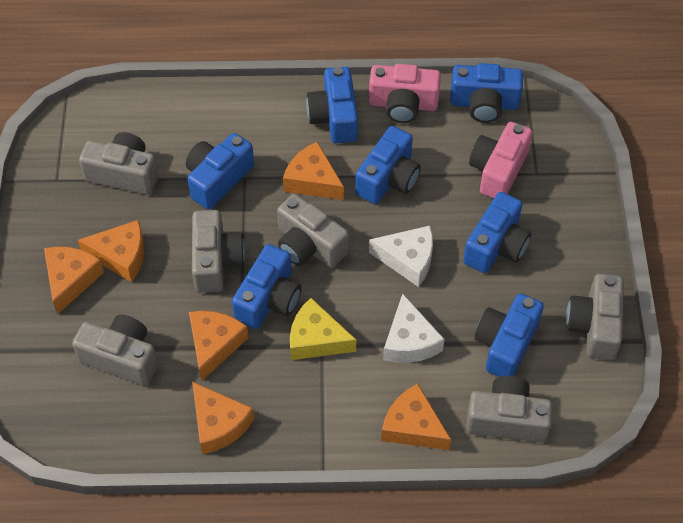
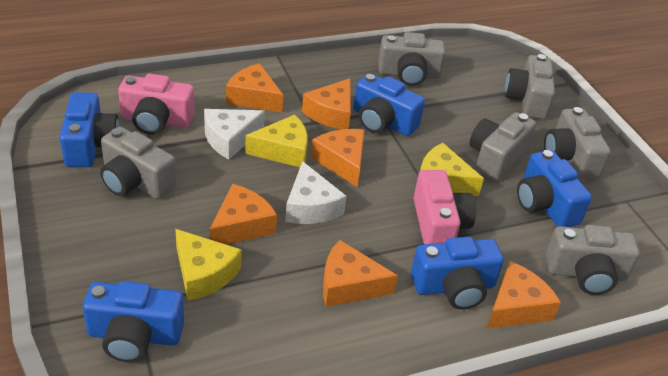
blue camera: 7 -> 5
yellow cheese: 1 -> 3

